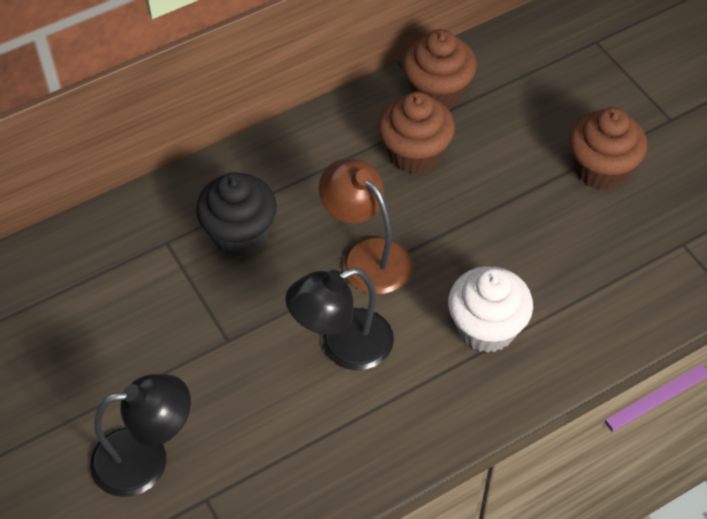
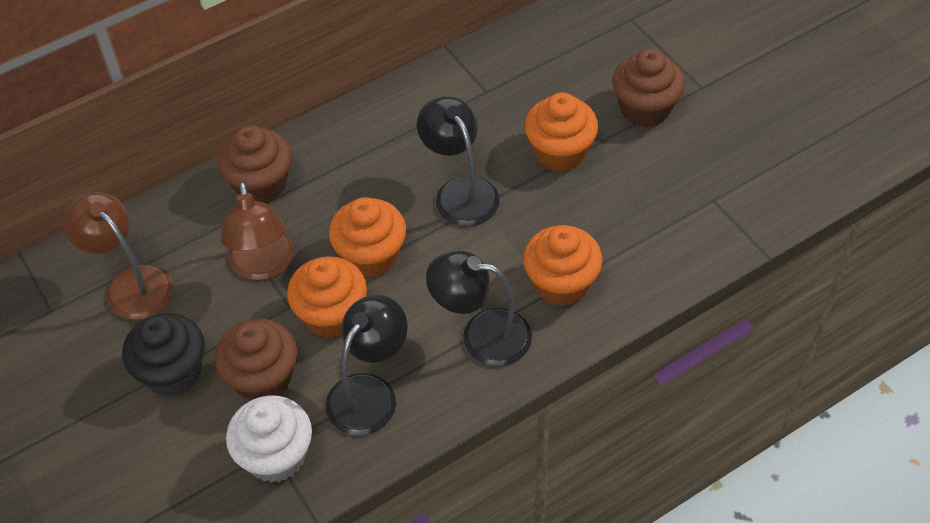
black lamp: 2 -> 3
brown lamp: 1 -> 2
orange cupcake: 0 -> 4

